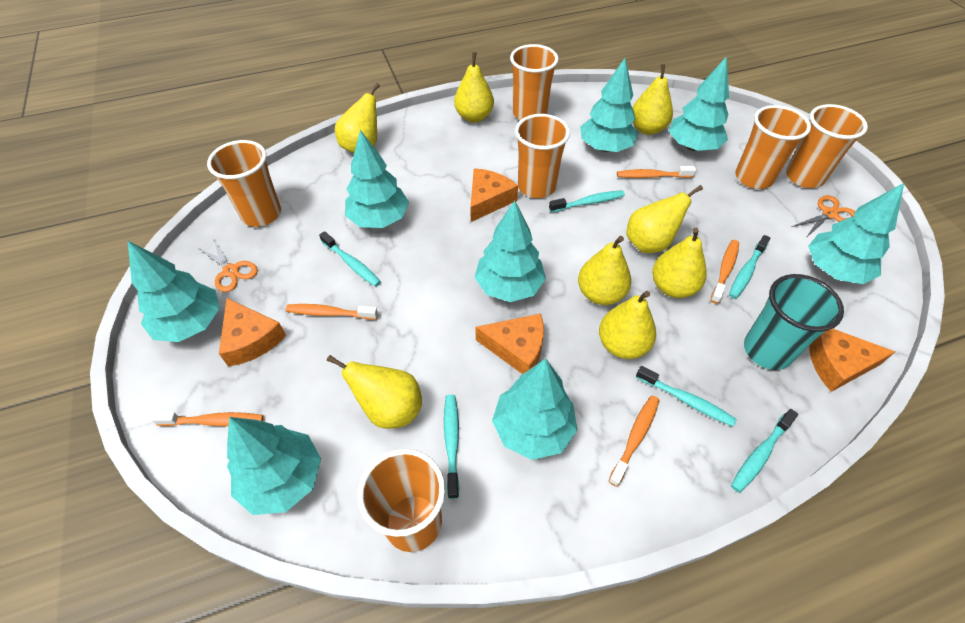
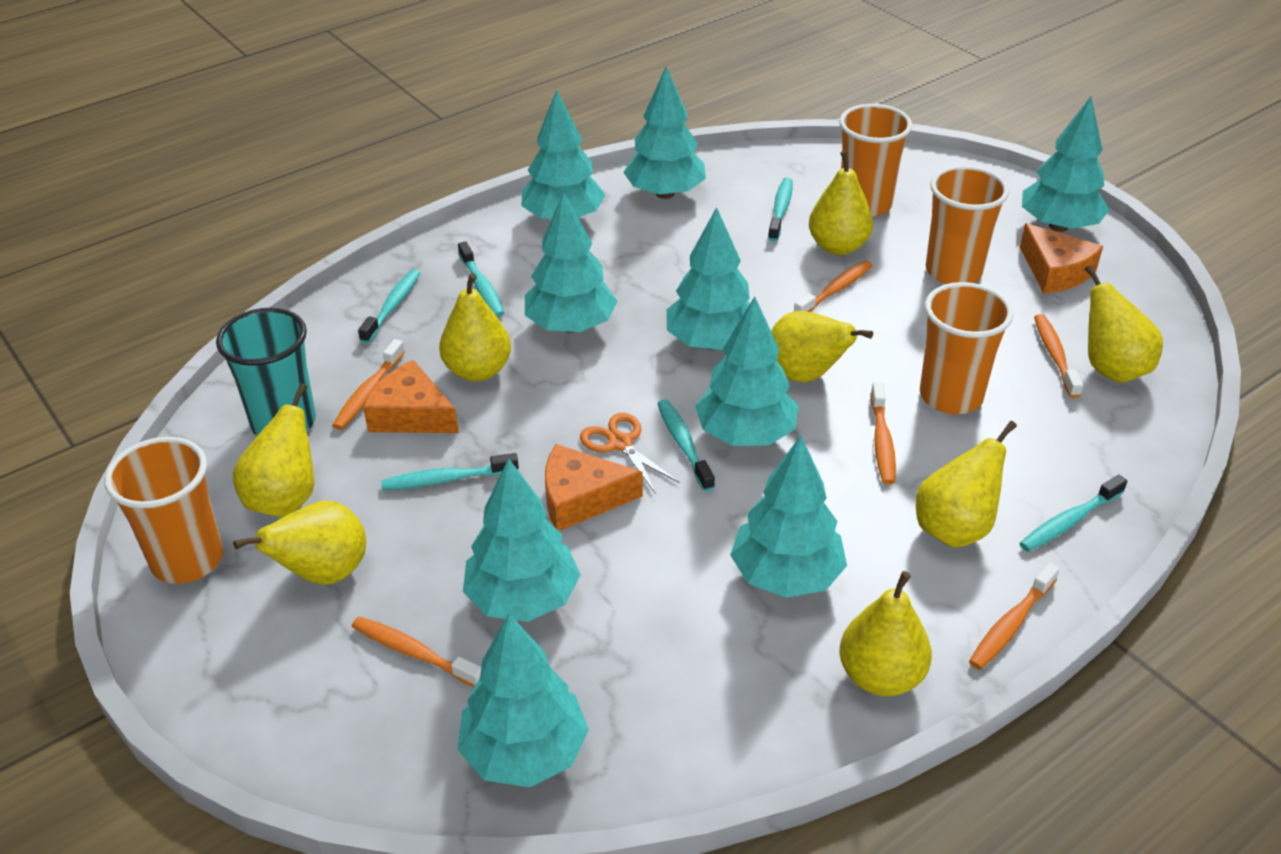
orange cheese: 4 -> 3
orange cup: 6 -> 4
orange scissors: 2 -> 1
orange toothbrush: 5 -> 6
turquoise tree: 8 -> 9

